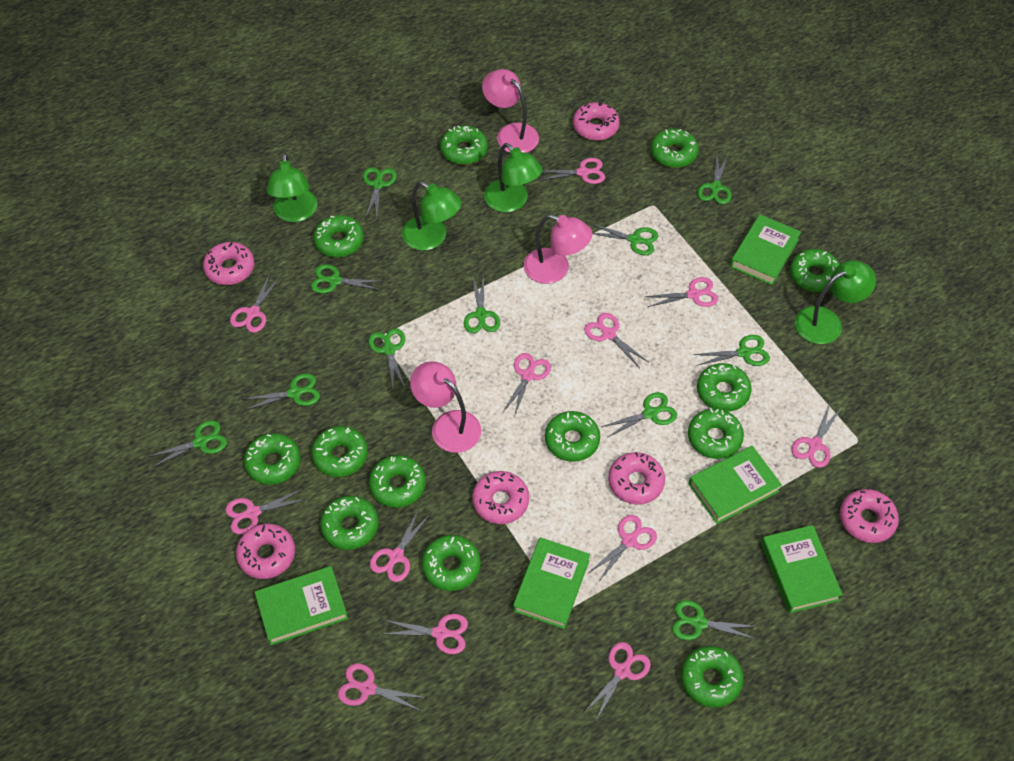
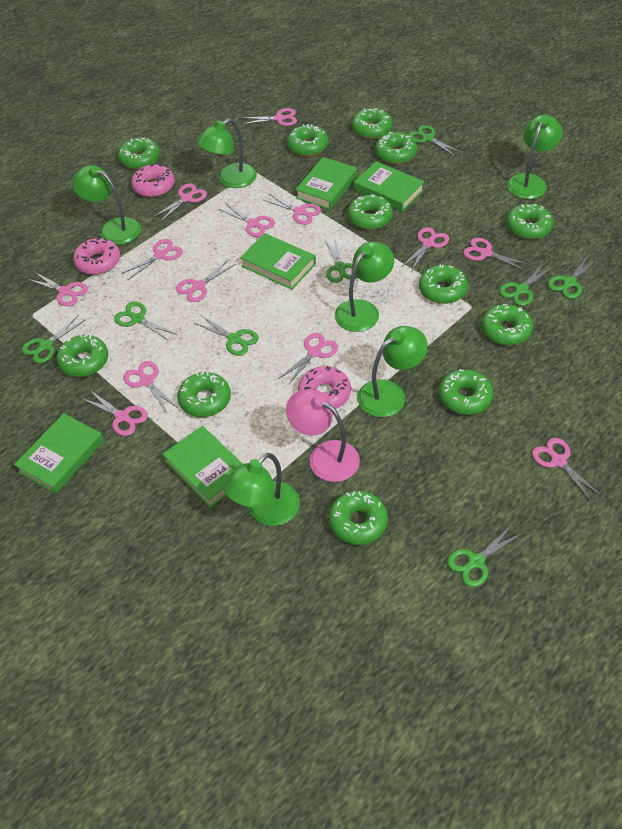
green donut: 13 -> 12
green lamp: 4 -> 6
green scissors: 11 -> 8
pink donut: 6 -> 3
pink lamp: 3 -> 1
pink scissors: 12 -> 13

